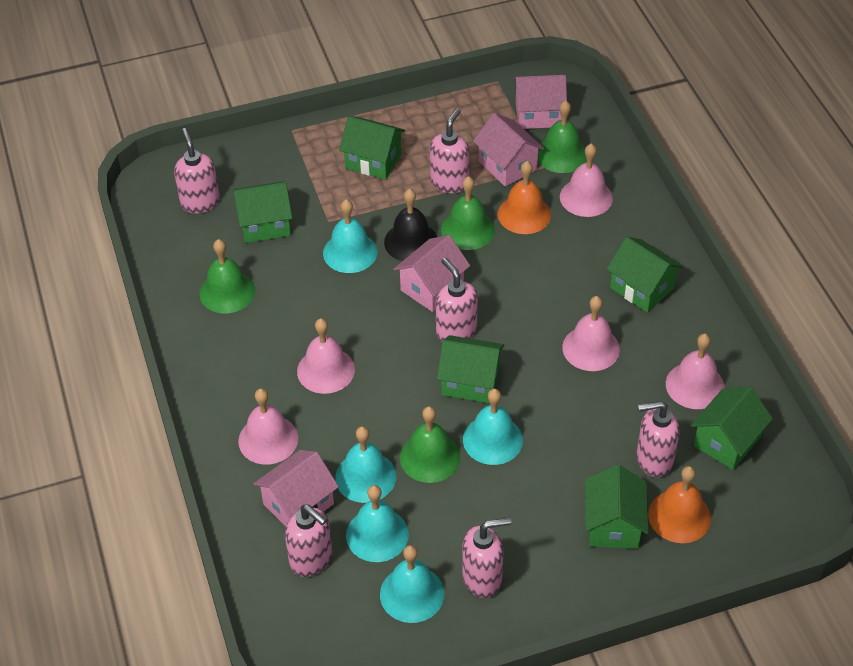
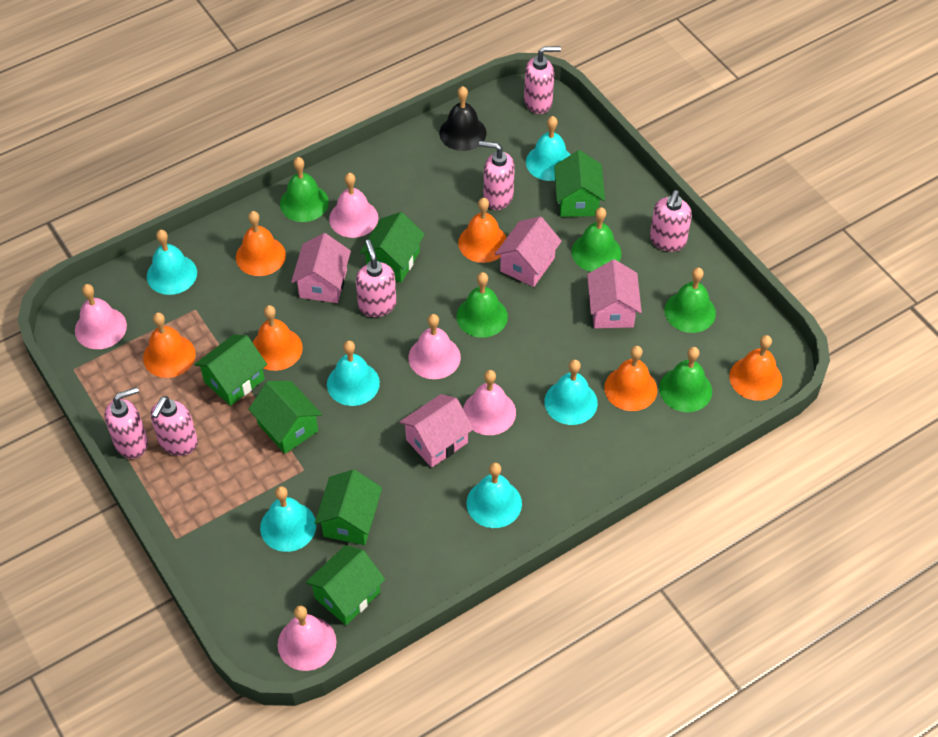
green bell: 4 -> 5
orange bell: 2 -> 6
turquoise bell: 5 -> 6

